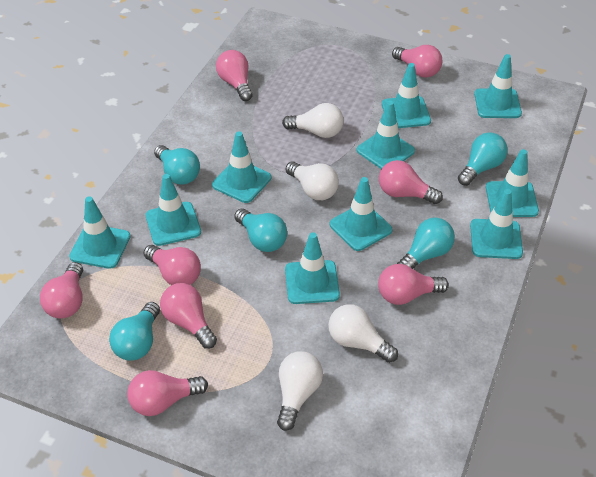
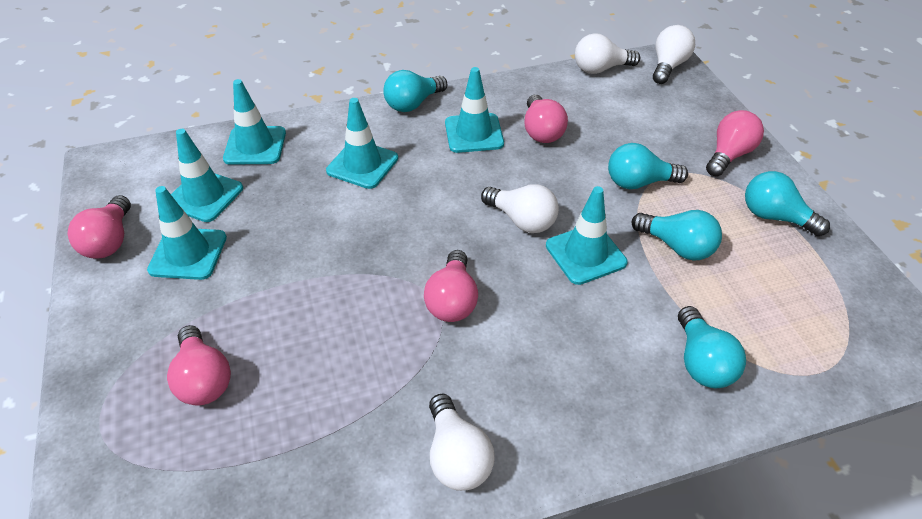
pink light bulb: 8 -> 5
turquoise traffic cone: 10 -> 6

